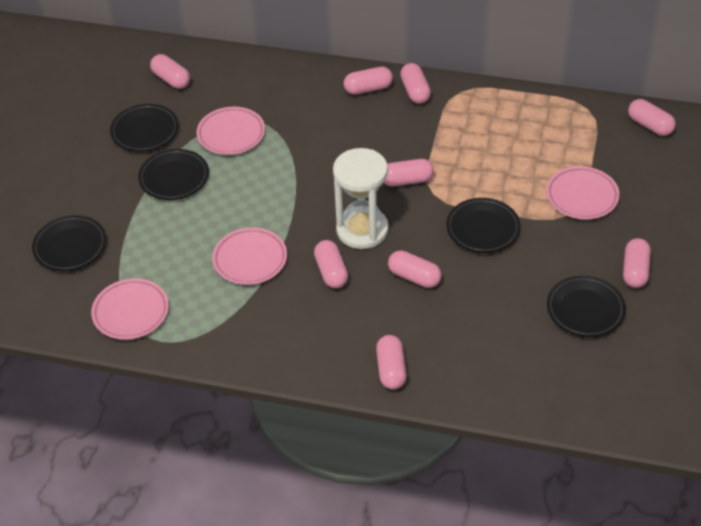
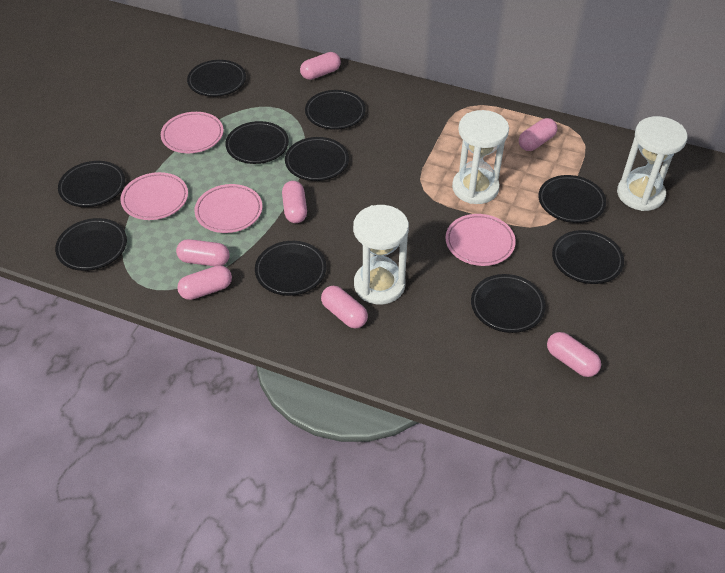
black plate: 5 -> 10
pink capsule: 9 -> 7
white hourglass: 1 -> 3

